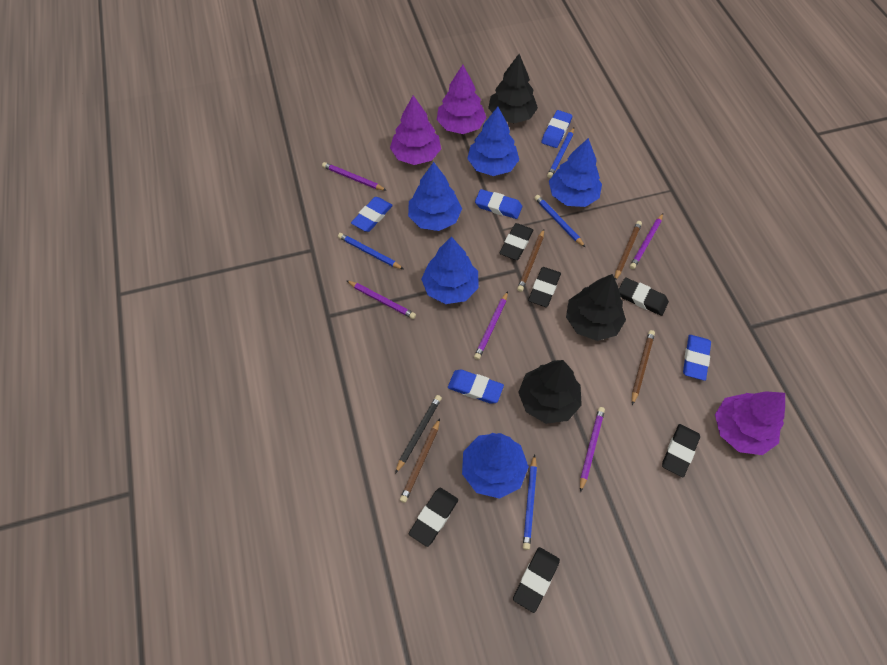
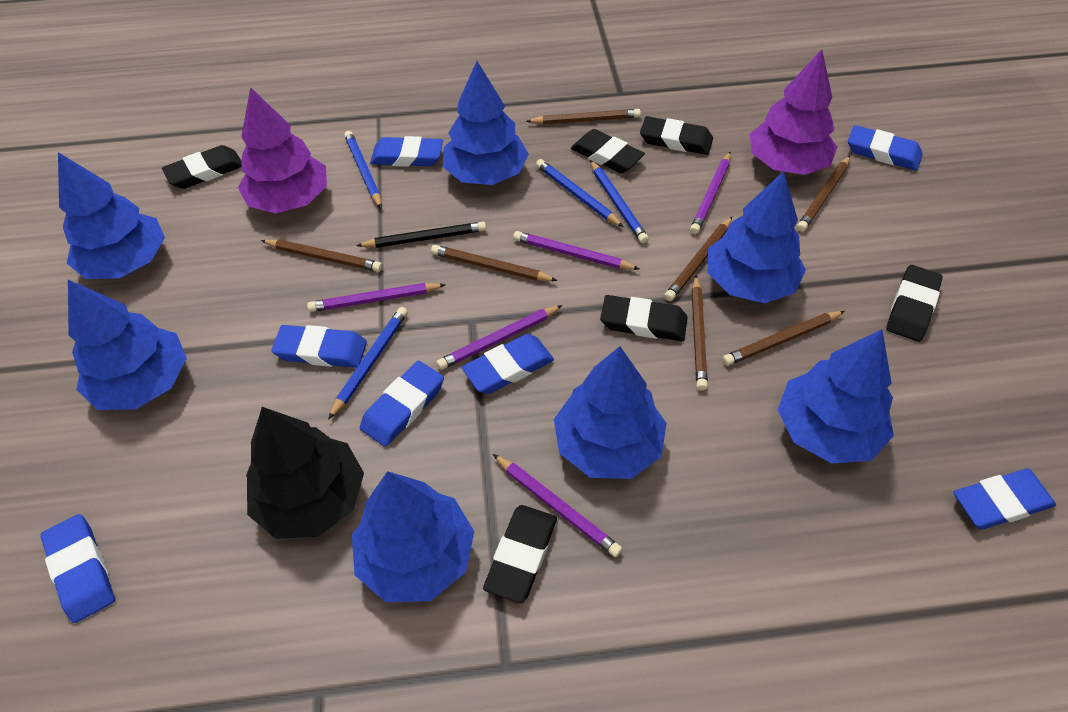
black tree: 3 -> 1
blue eraser: 5 -> 7
blue tree: 5 -> 7
brown pencil: 4 -> 7
purple tree: 3 -> 2

